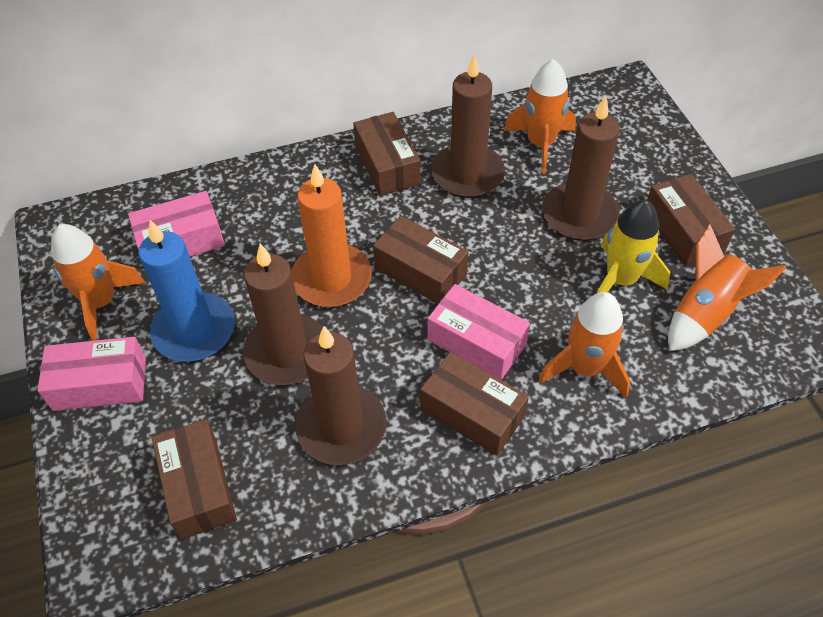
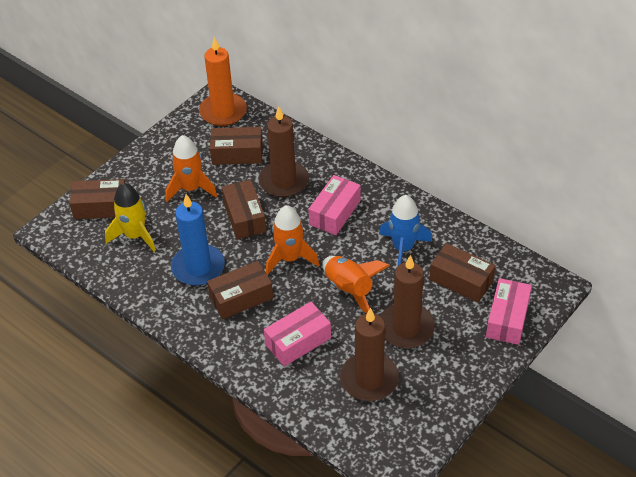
blue rocket: 0 -> 1
brown candle: 4 -> 3
orange rocket: 4 -> 3

